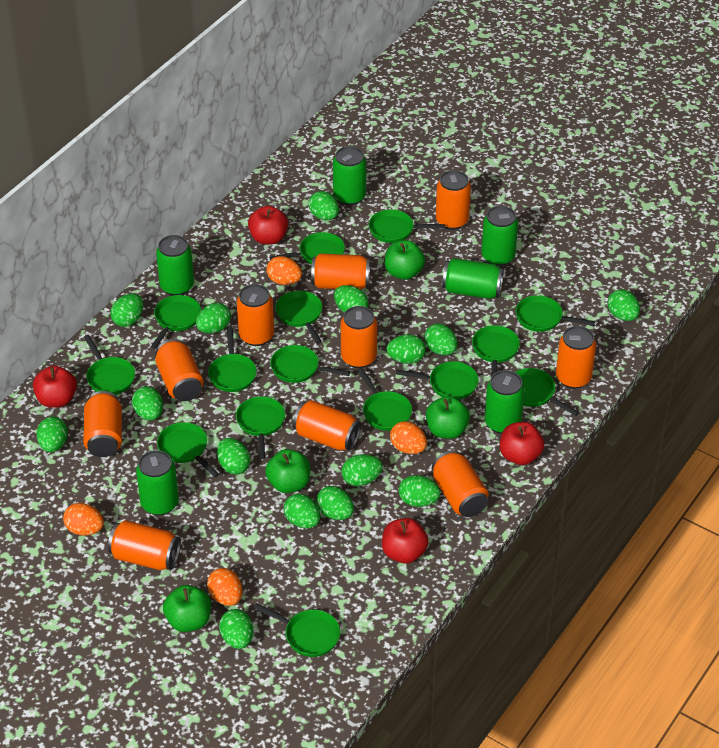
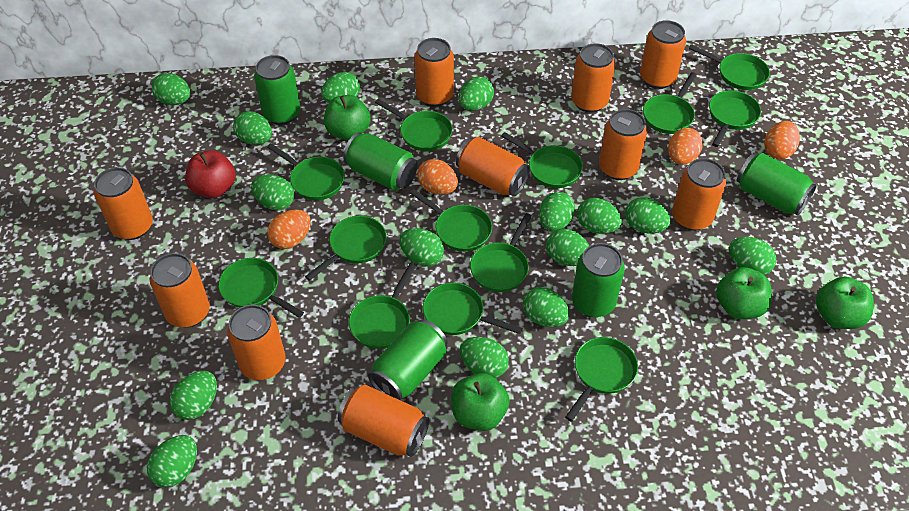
green can: 6 -> 5
green pan: 15 -> 13
red apple: 4 -> 1

